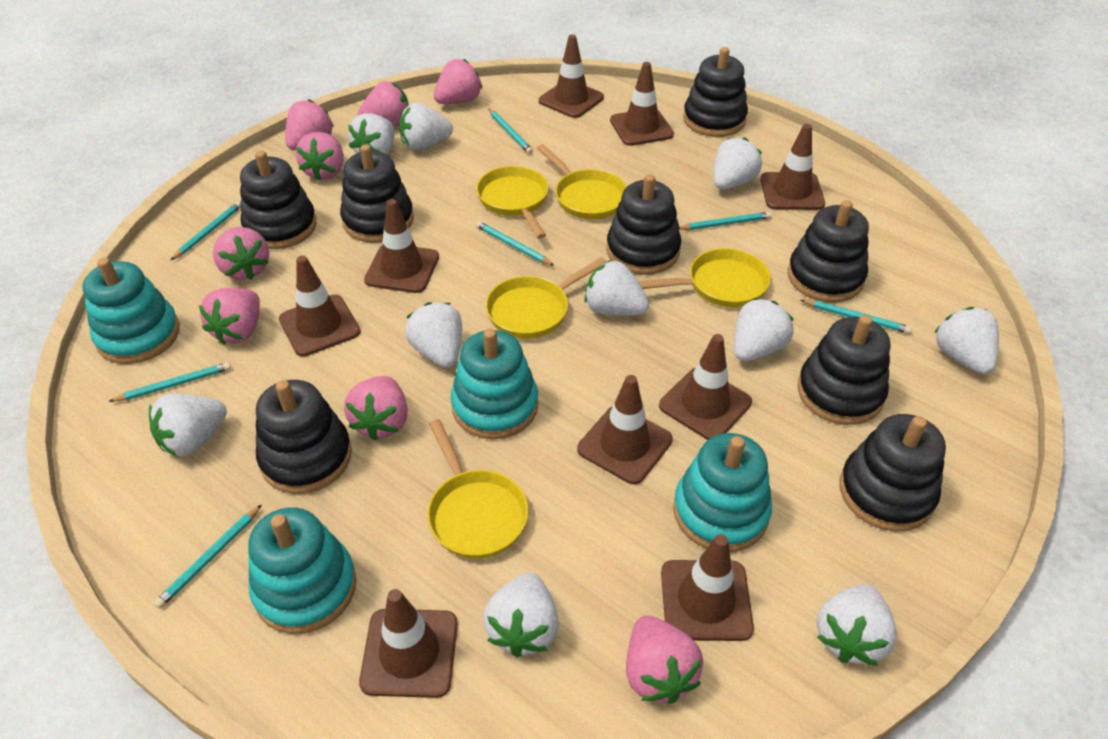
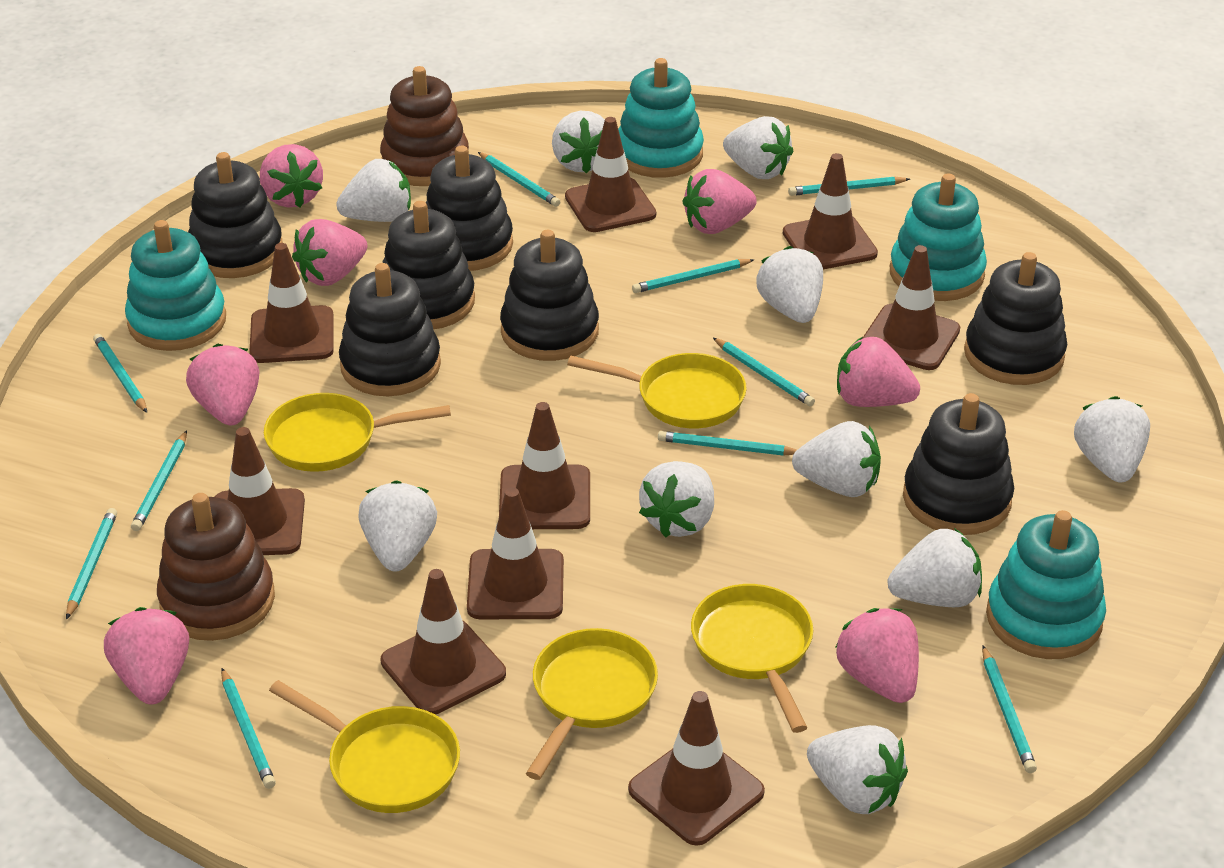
black stacking toy: 8 -> 7
brown stacking toy: 0 -> 2
pink strawberry: 8 -> 7
turquoise pencil: 7 -> 10

